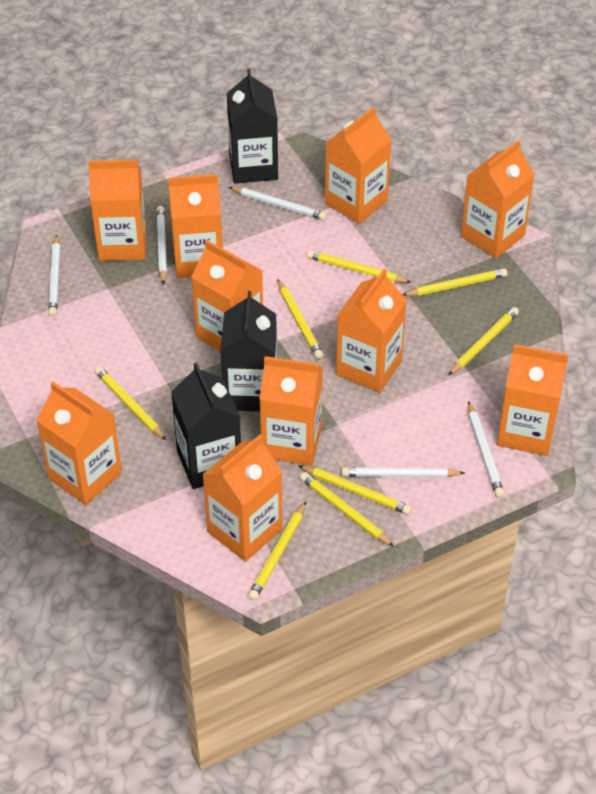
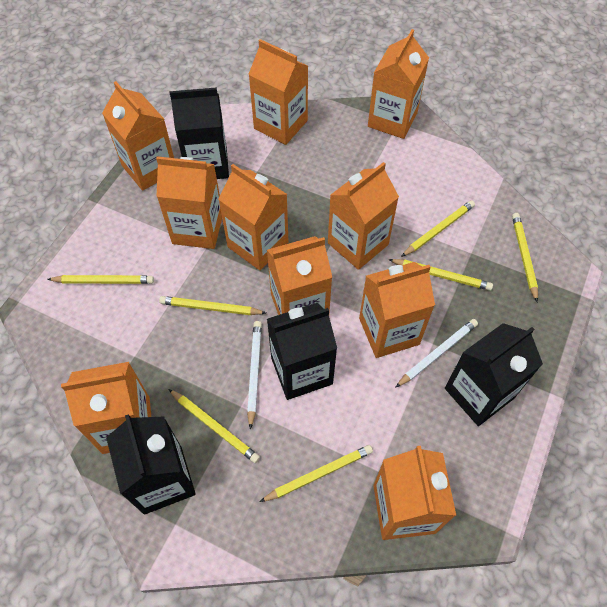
black carton: 3 -> 4
white pencil: 5 -> 2
yellow pencil: 8 -> 7

